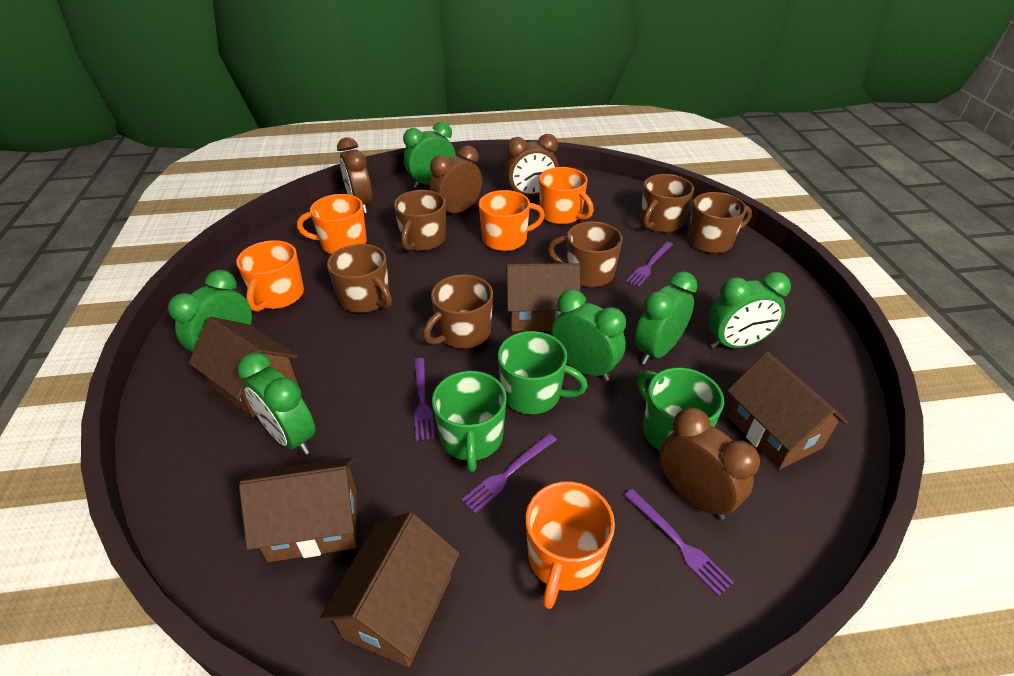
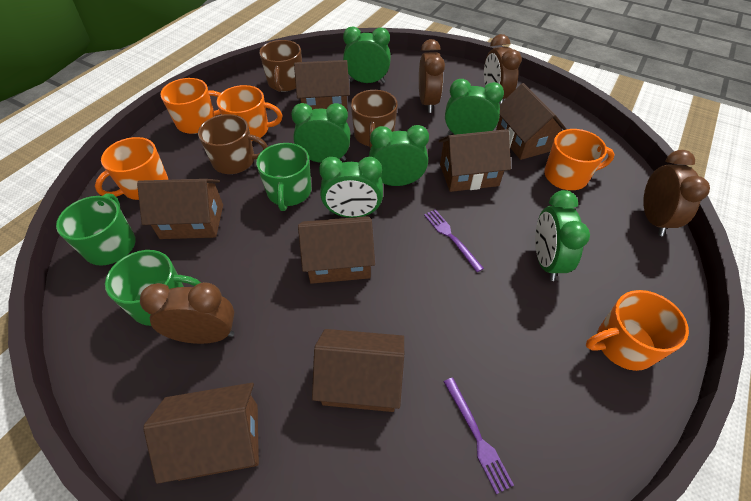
brown house: 5 -> 7
brown mug: 6 -> 3
purple fork: 4 -> 2

